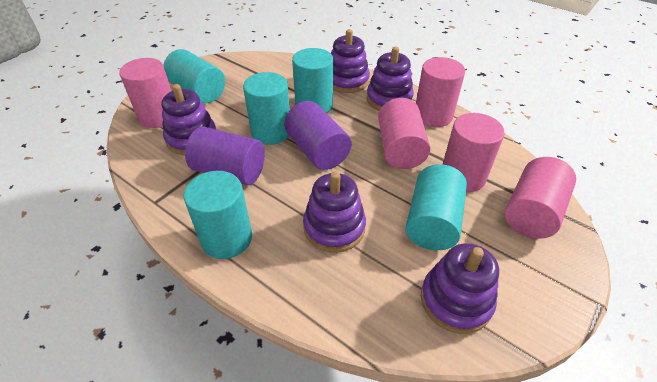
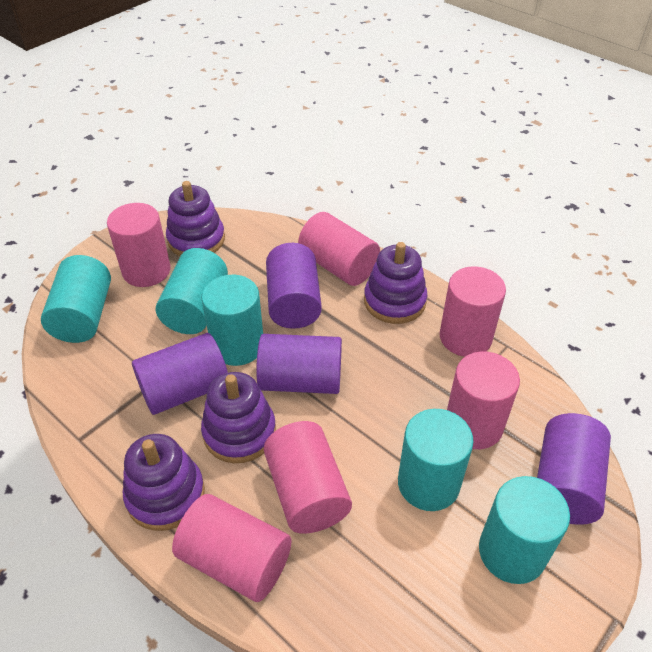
pink cylinder: 5 -> 6
purple cylinder: 2 -> 4
purple stacking toy: 5 -> 4

